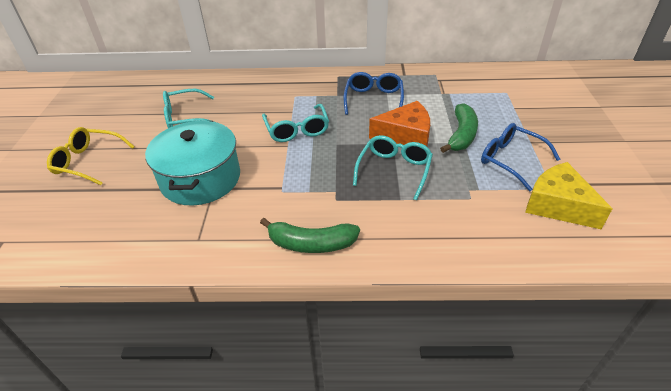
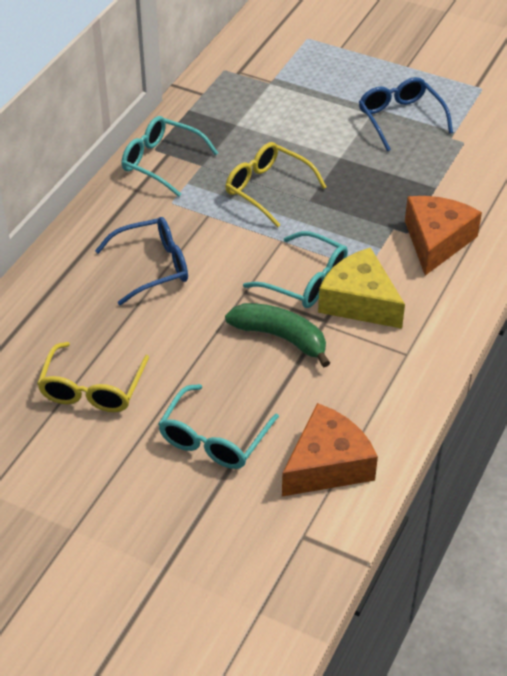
green banana: 2 -> 1
orange cheese: 1 -> 2
turquoise pot: 1 -> 0
yellow glasses: 1 -> 2

